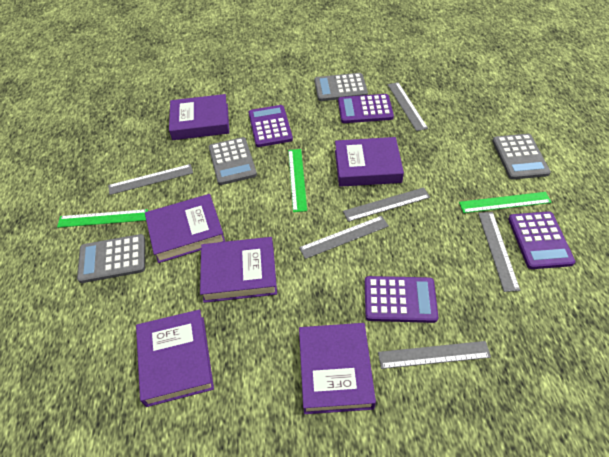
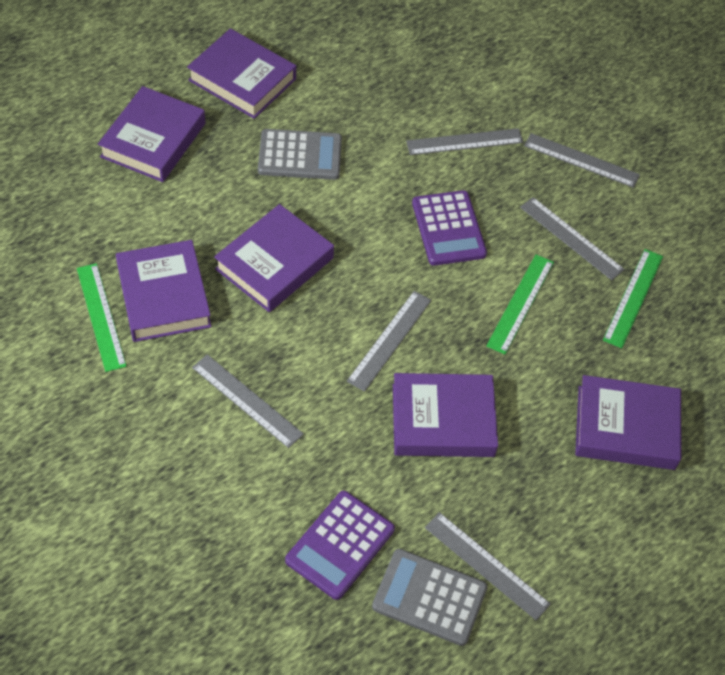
grey calculator: 4 -> 2
purple calculator: 4 -> 2

